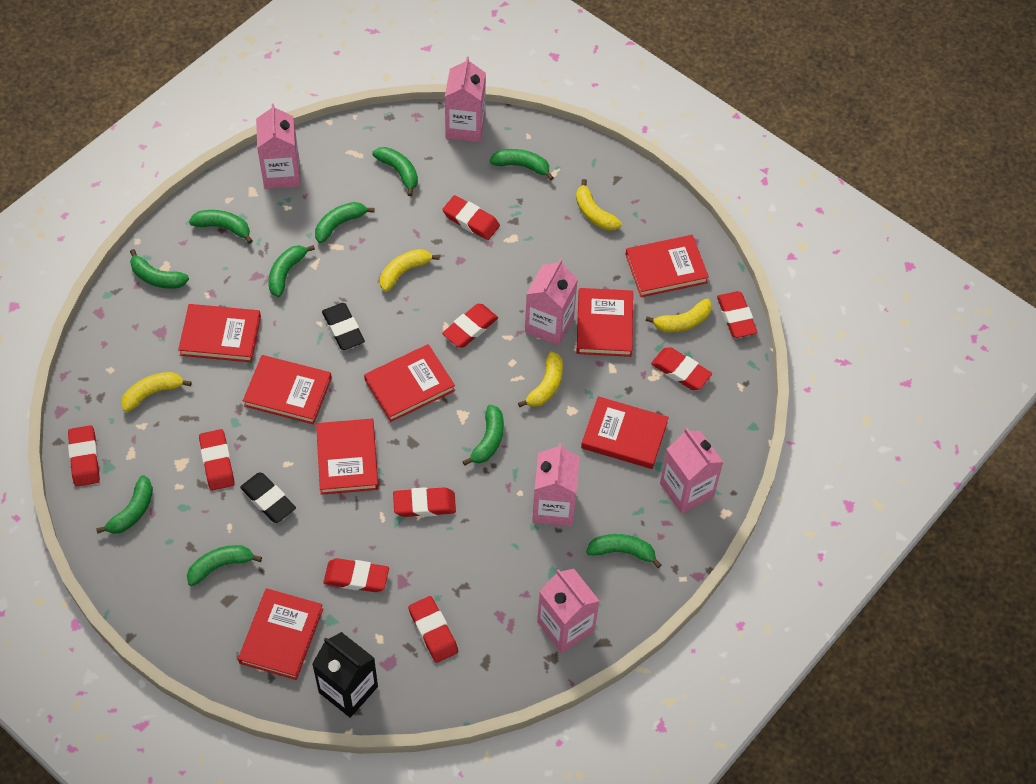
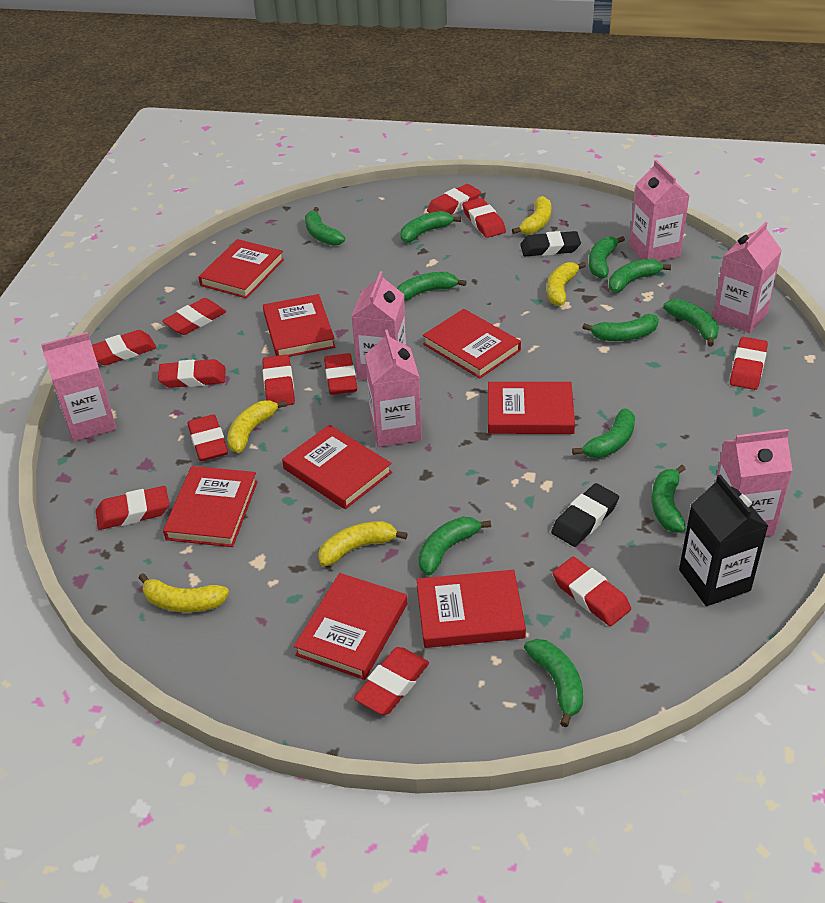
green banana: 10 -> 11
red eraser: 9 -> 12

